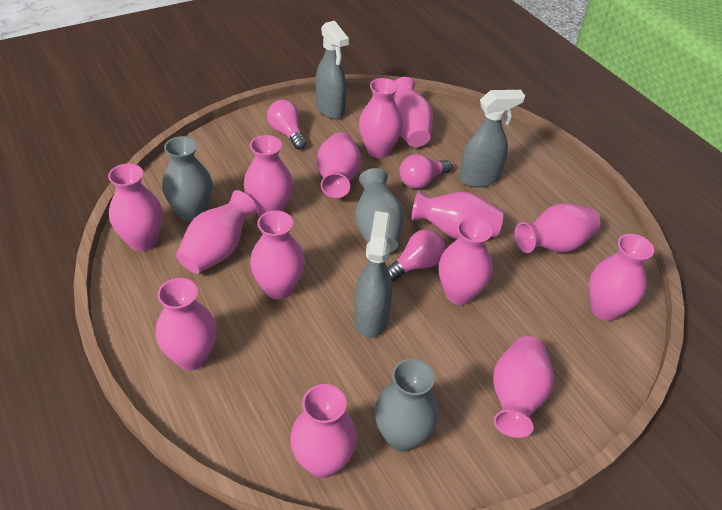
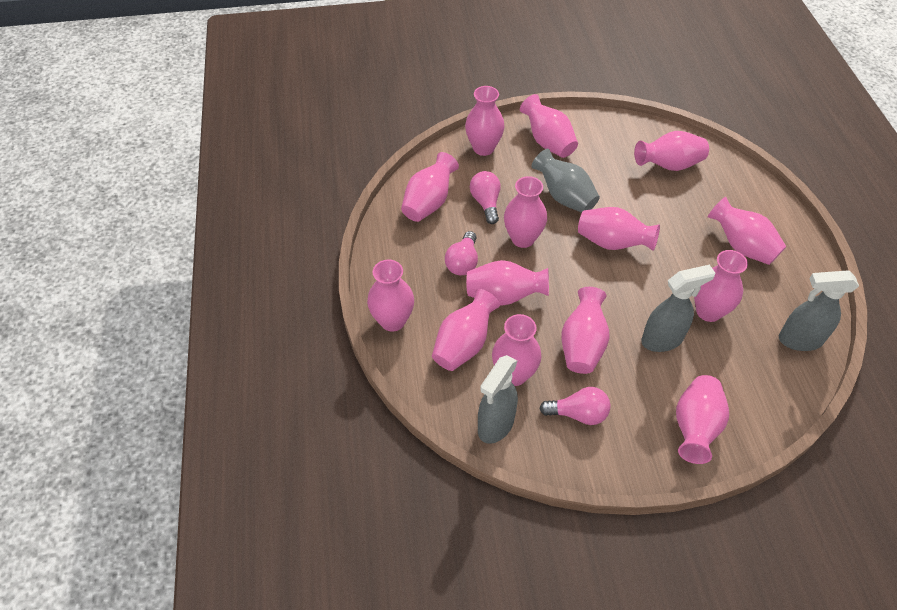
grey vase: 3 -> 1

